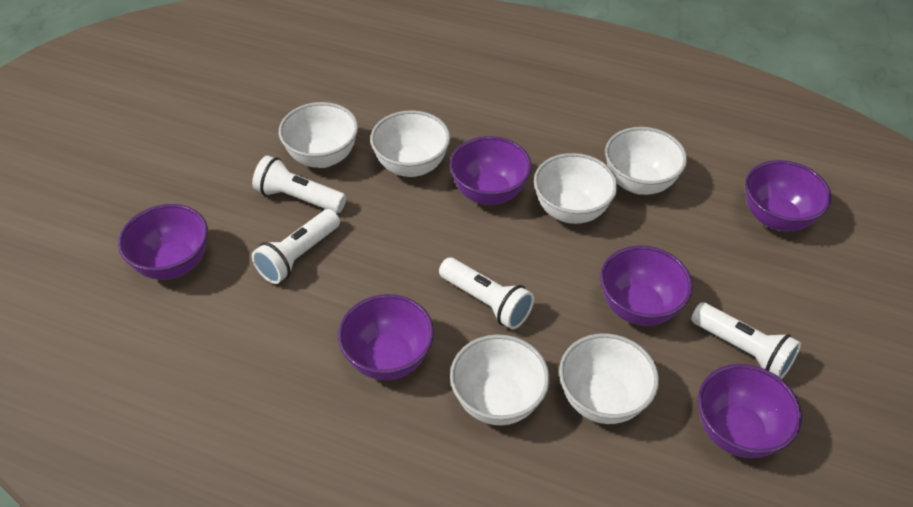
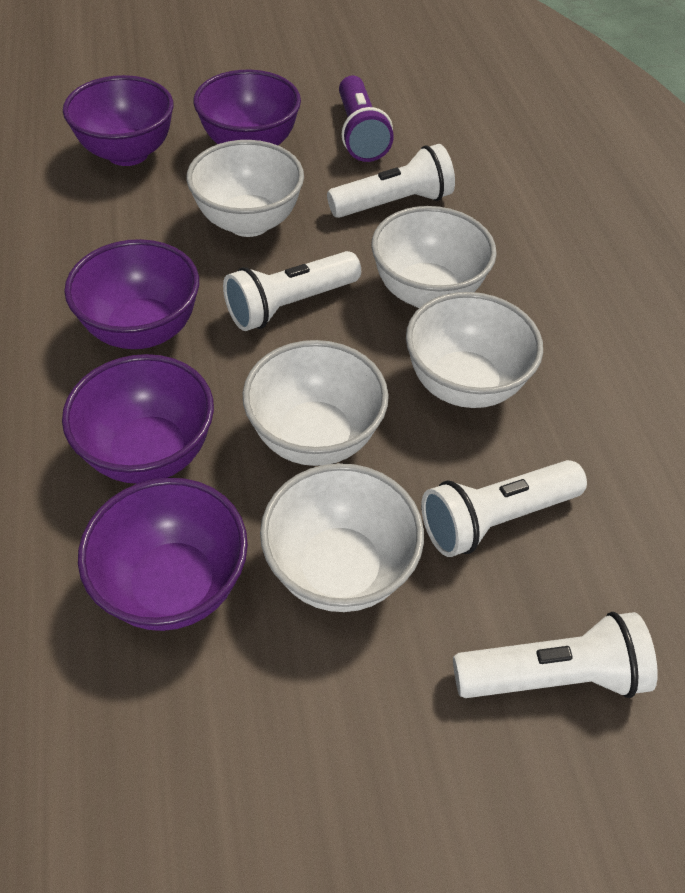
purple bowl: 6 -> 5
purple flashlight: 0 -> 1
white bowl: 6 -> 5

